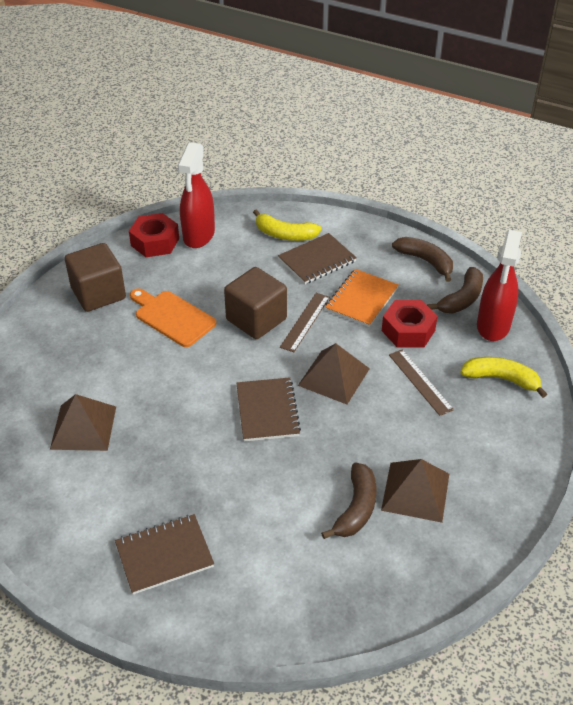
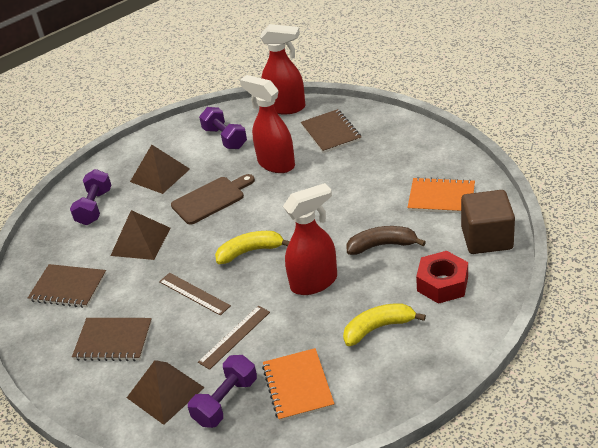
brown banana: 3 -> 1
brown cube: 2 -> 1
brown cutting board: 0 -> 1
orange cutting board: 1 -> 0
orange notebook: 1 -> 2
purple dumbbell: 0 -> 3
red nut: 2 -> 1
red spray bottle: 2 -> 3

